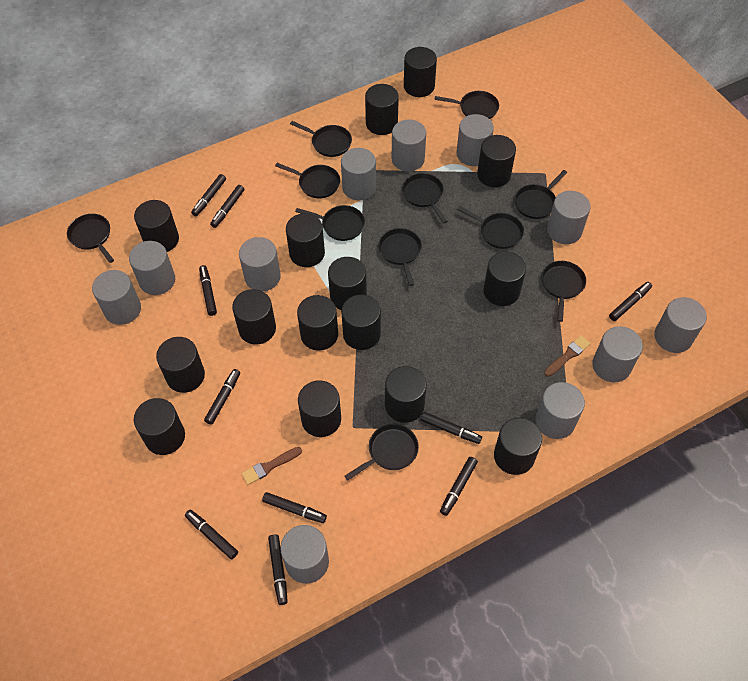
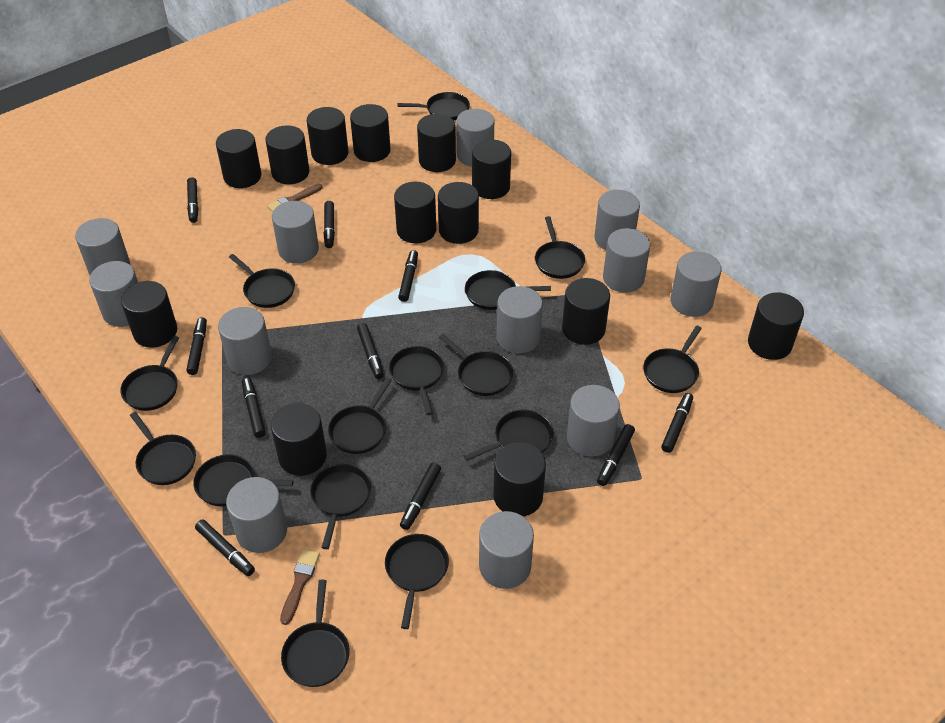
black cylinder: 15 -> 13
black pan: 11 -> 15
grey cylinder: 11 -> 12

